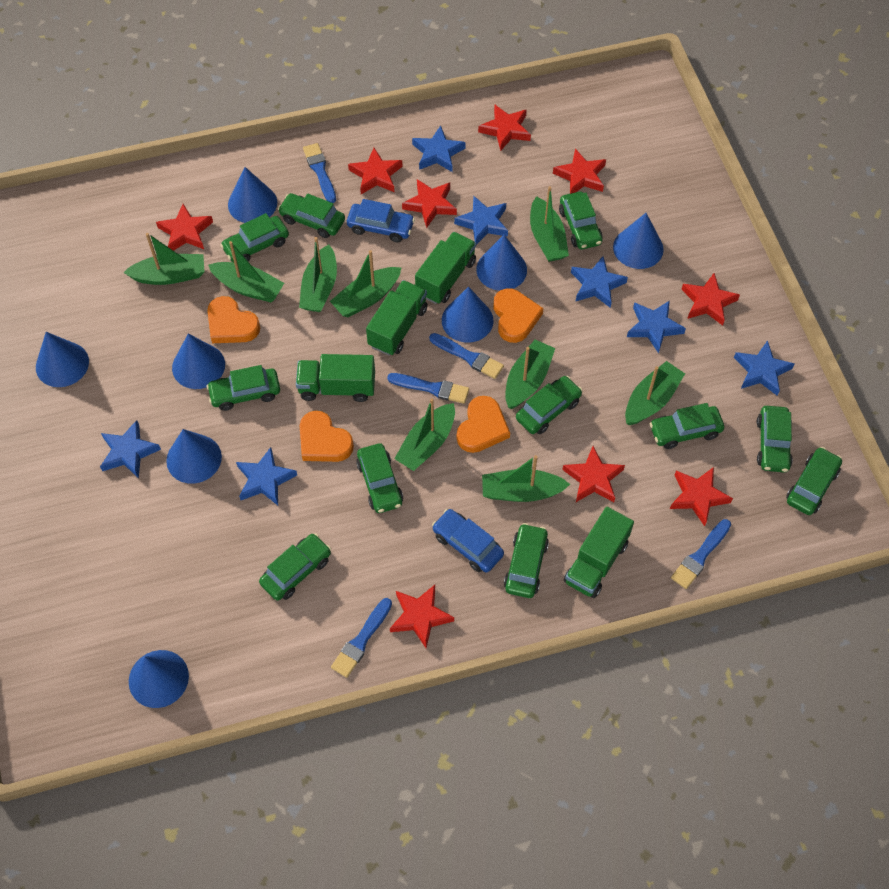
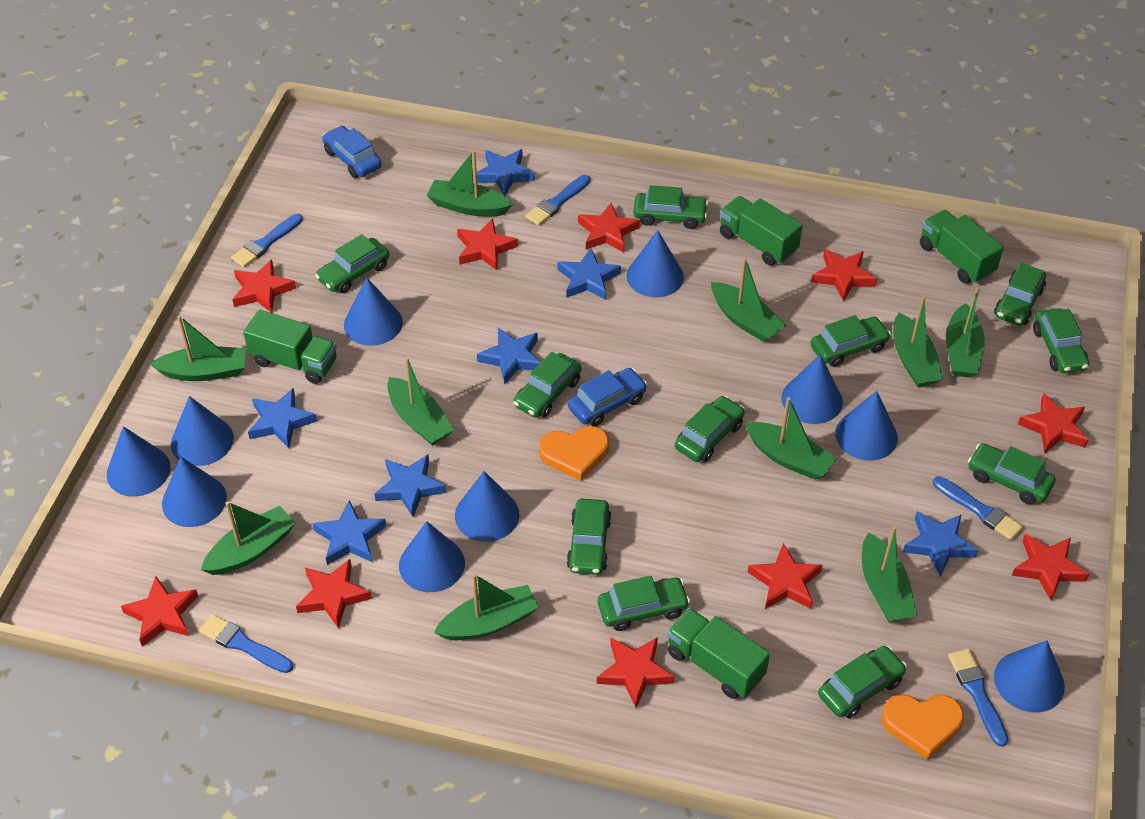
blue cone: 8 -> 10
green boat: 9 -> 10
orange heart: 4 -> 2
red star: 9 -> 10

